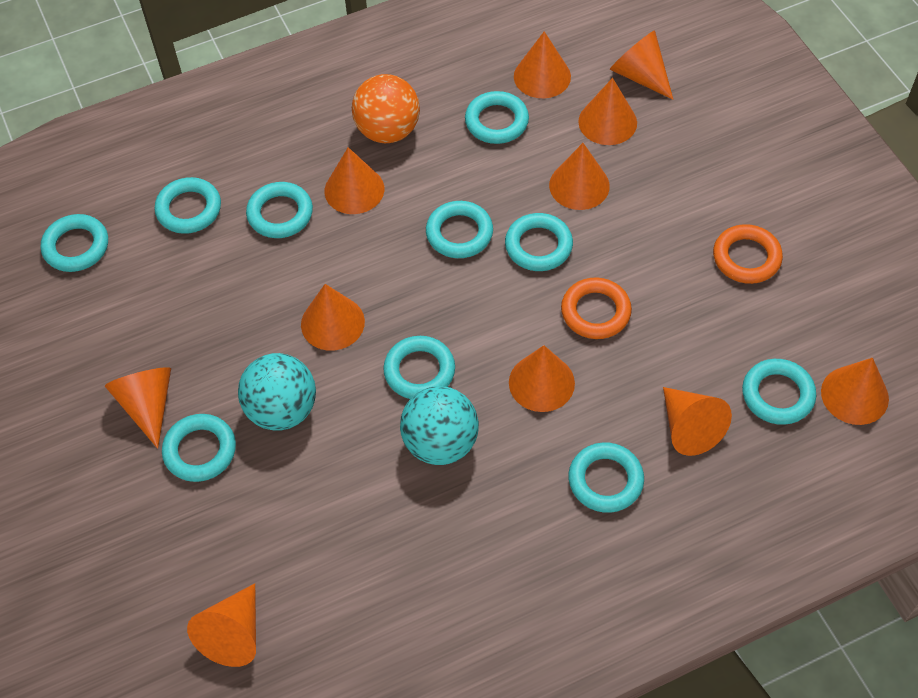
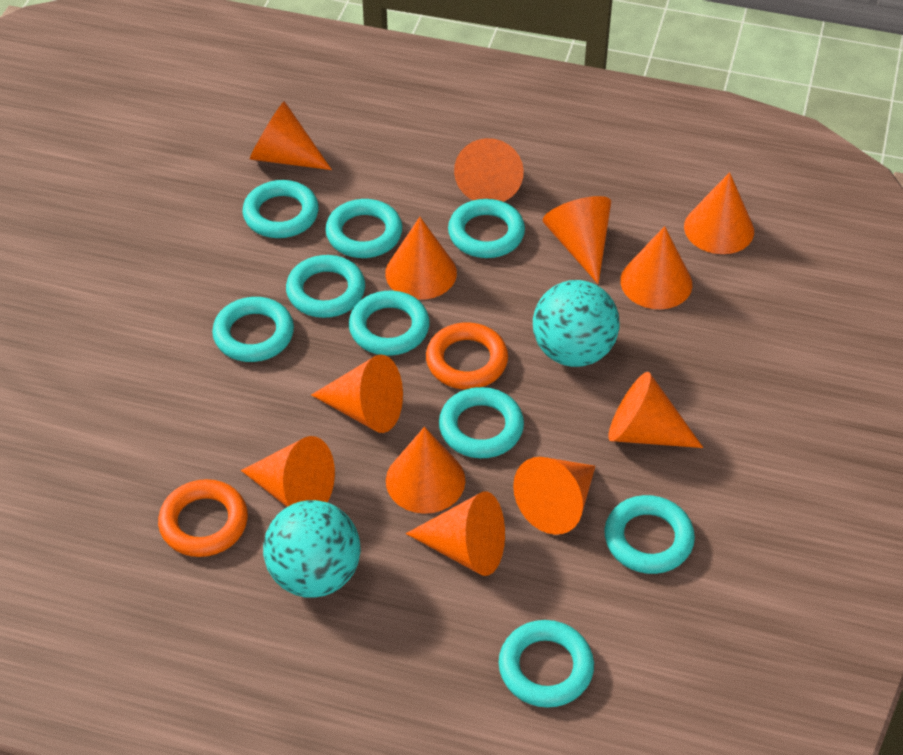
orange ball: 1 -> 0
orange cone: 11 -> 12
turquoise ring: 10 -> 9

